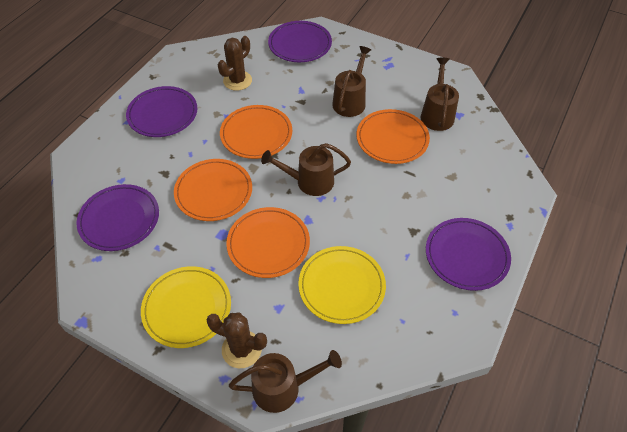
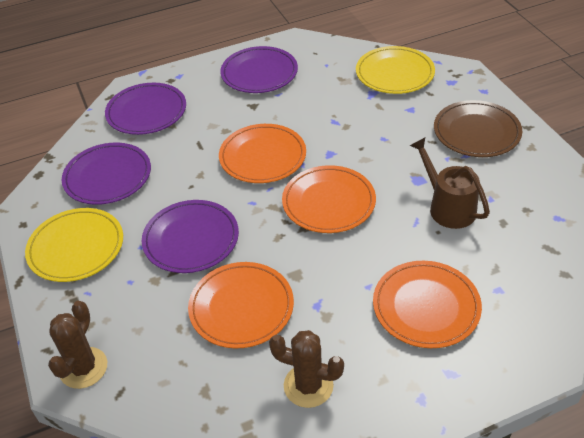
brown plate: 0 -> 1
brown watering can: 4 -> 1

